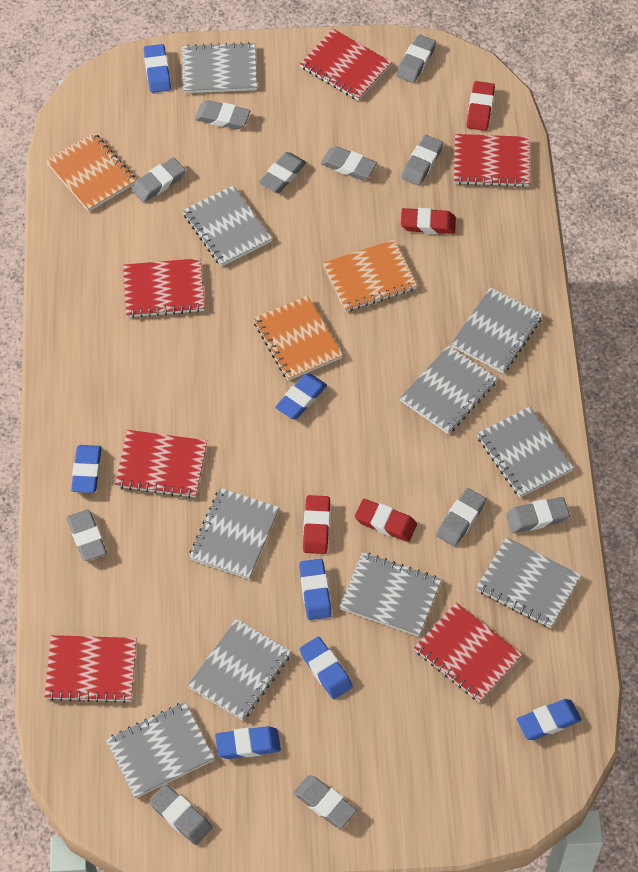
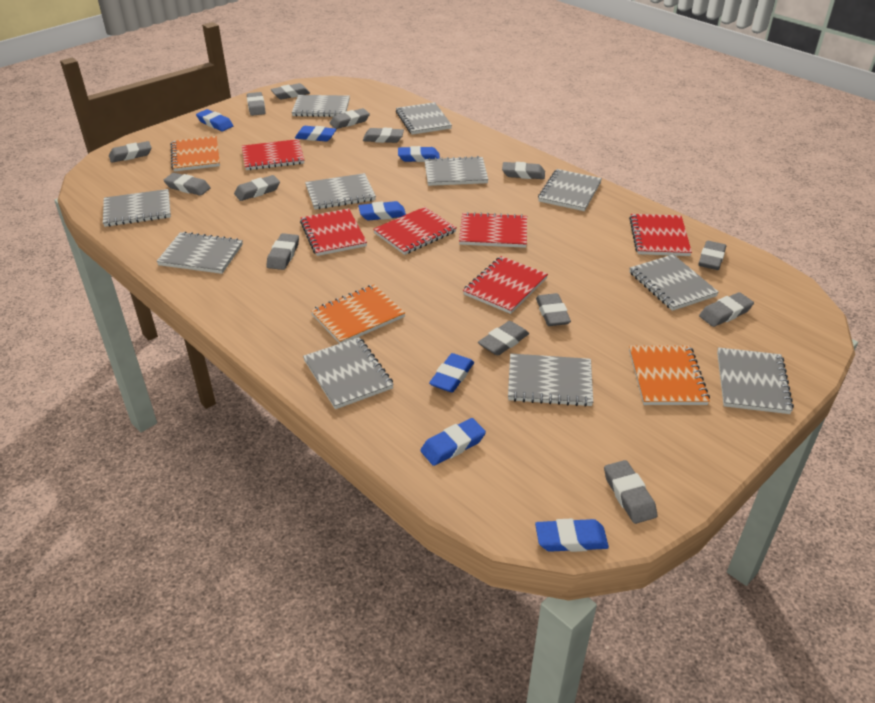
grey eraser: 11 -> 14
grey notebook: 10 -> 11
red eraser: 4 -> 0

